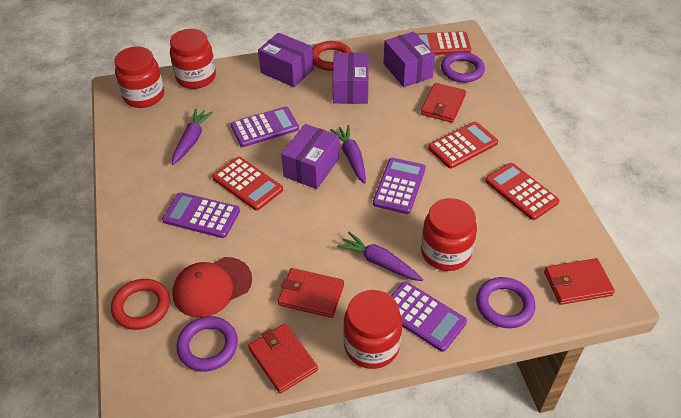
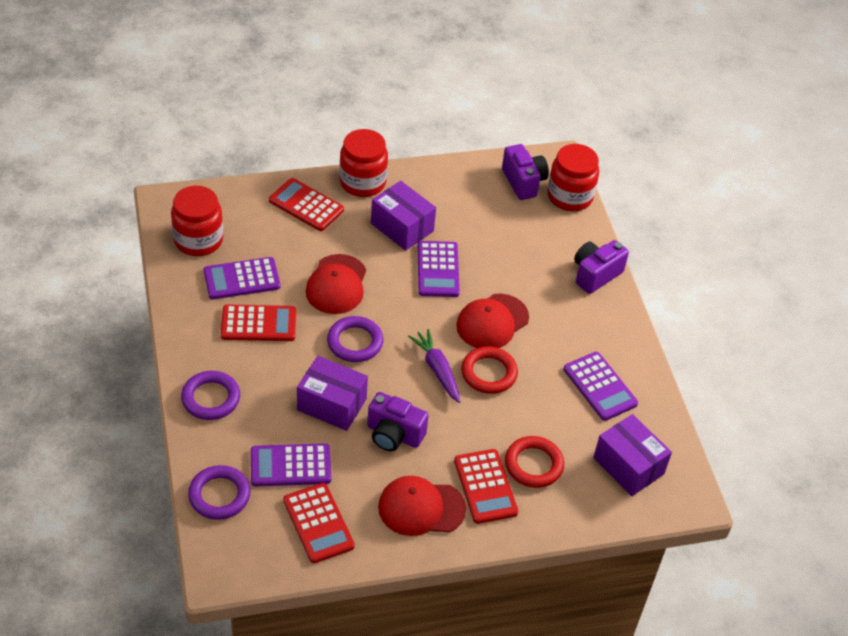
purple box: 4 -> 3
purple camera: 0 -> 3
purple carrot: 3 -> 1
red cap: 1 -> 3
red jar: 4 -> 3
red wallet: 4 -> 0

